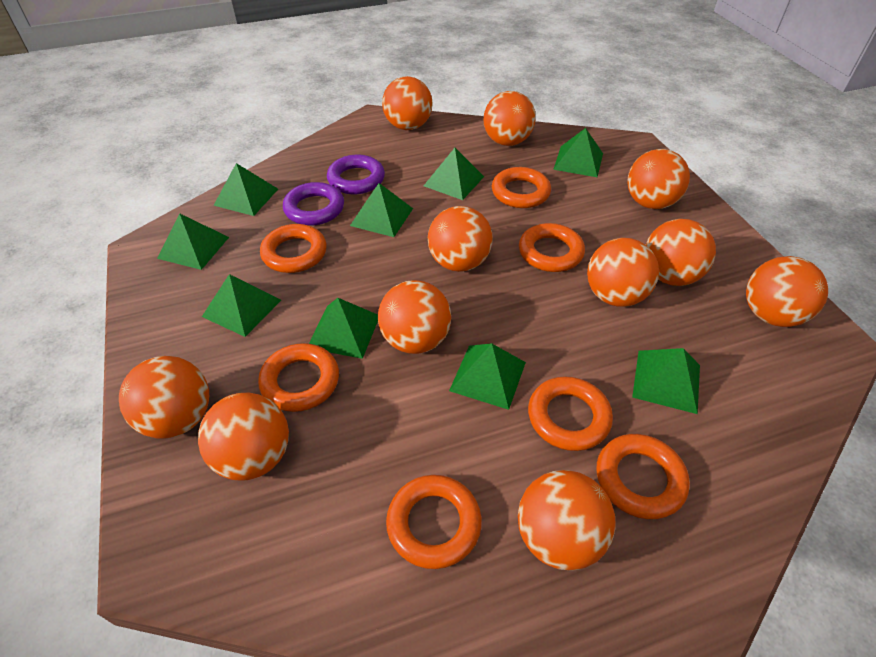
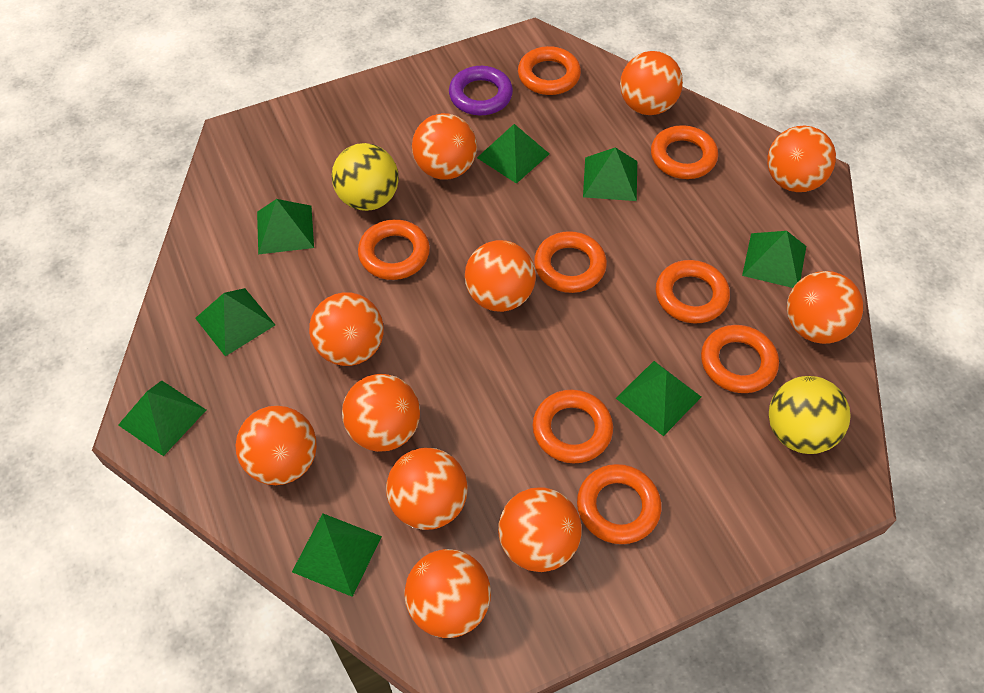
green pyramid: 9 -> 8
orange ring: 7 -> 8
purple ring: 2 -> 1
yellow ball: 0 -> 2

